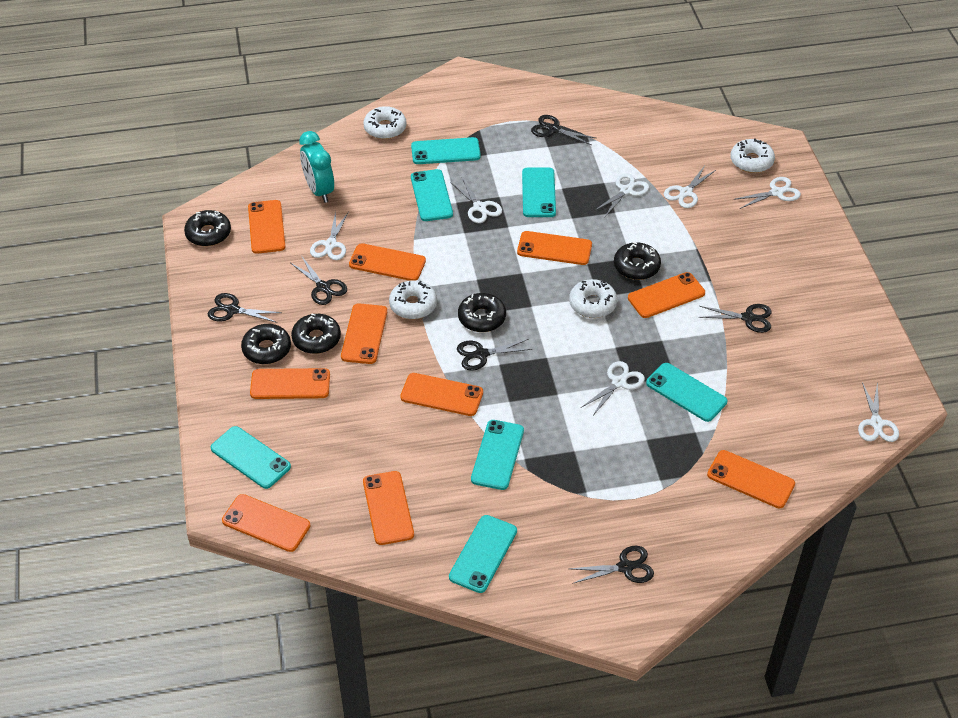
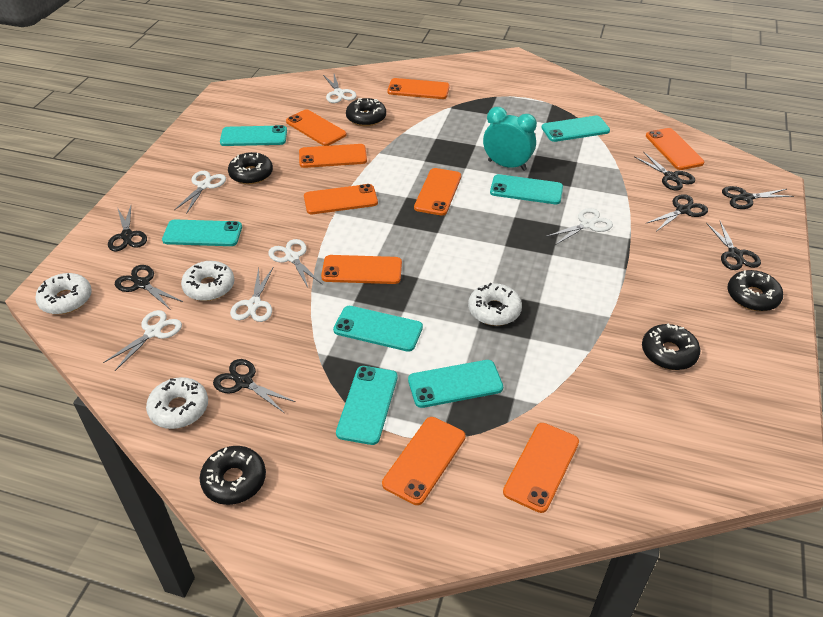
black scissors: 6 -> 7
orange phone: 10 -> 9
white scissors: 7 -> 6

